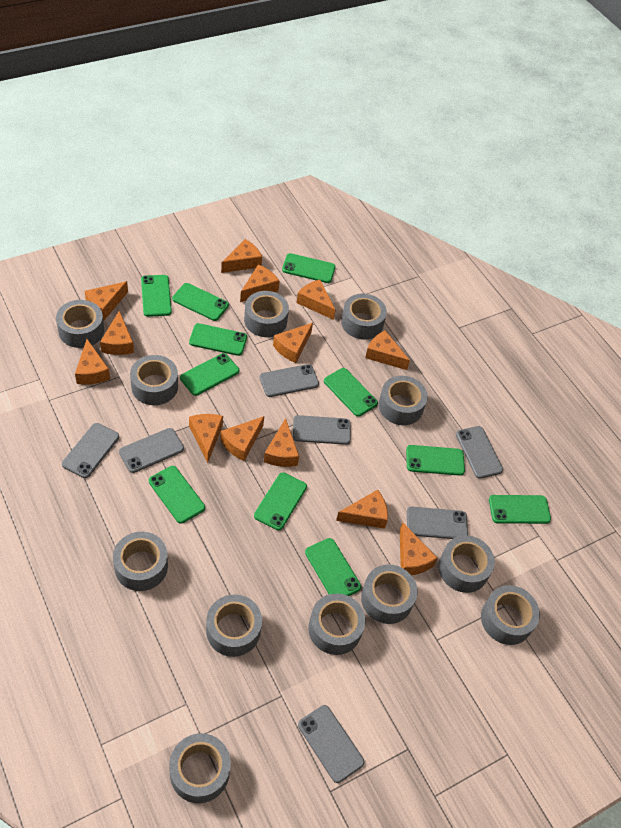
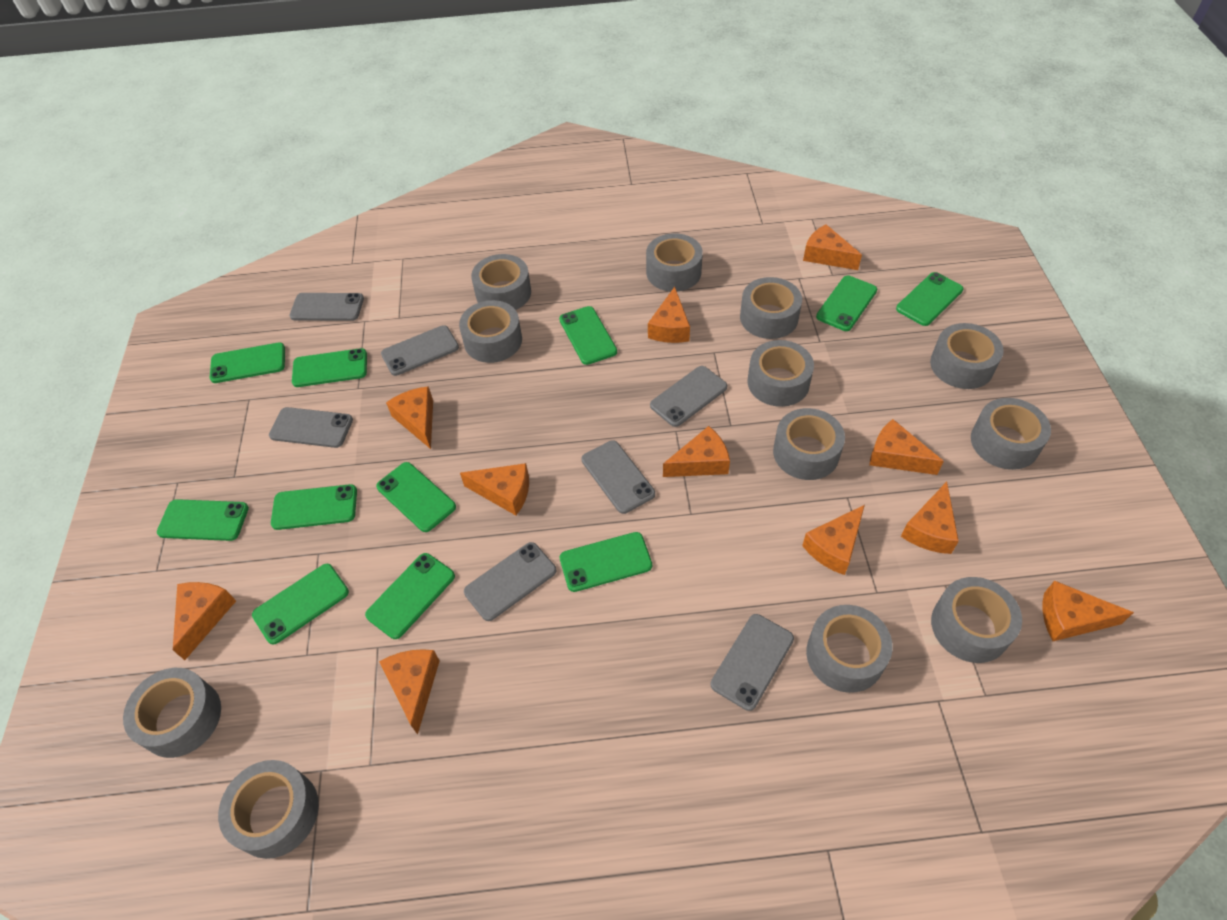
orange cheese: 13 -> 11

